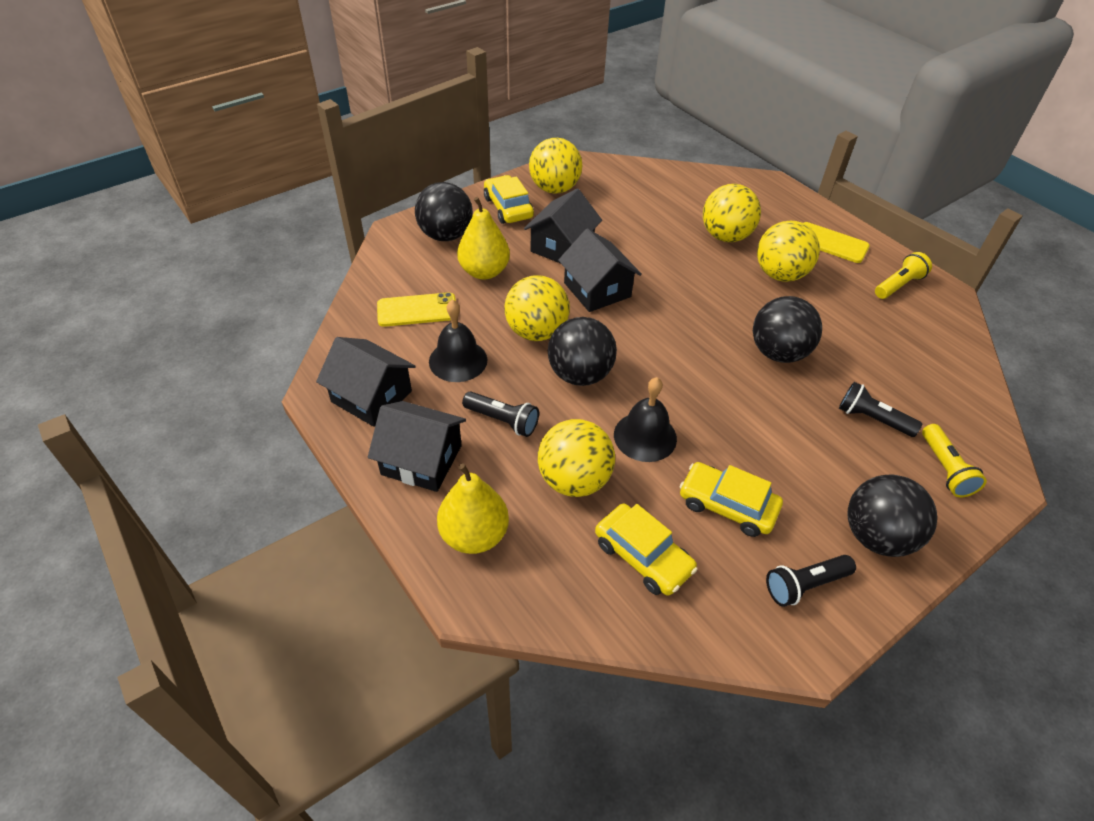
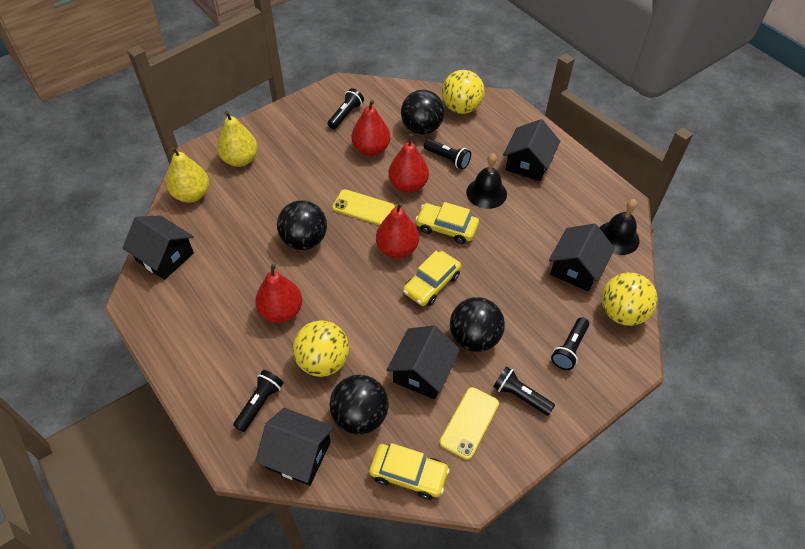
black flashlight: 3 -> 5
black house: 4 -> 5
red pear: 0 -> 4
yellow ball: 5 -> 3
yellow flashlight: 2 -> 0

